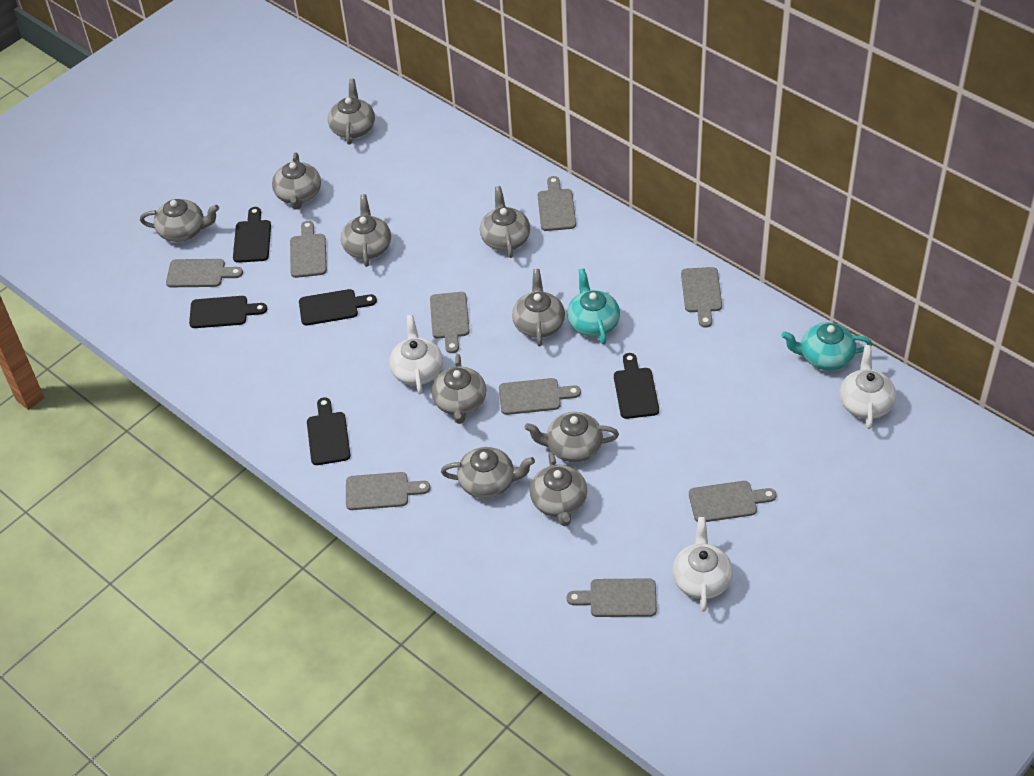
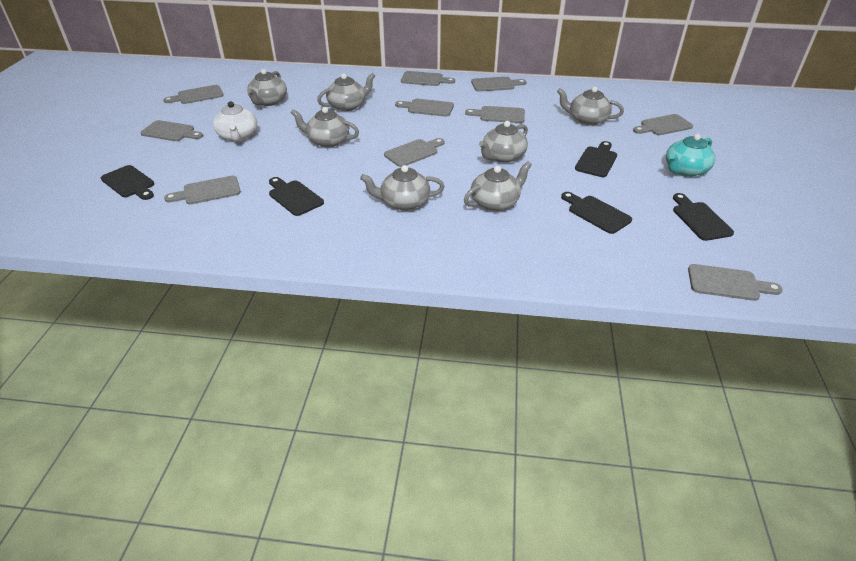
grey cutting board: 9 -> 10
grey teapot: 10 -> 7
turquoise teapot: 2 -> 1
white teapot: 3 -> 1

